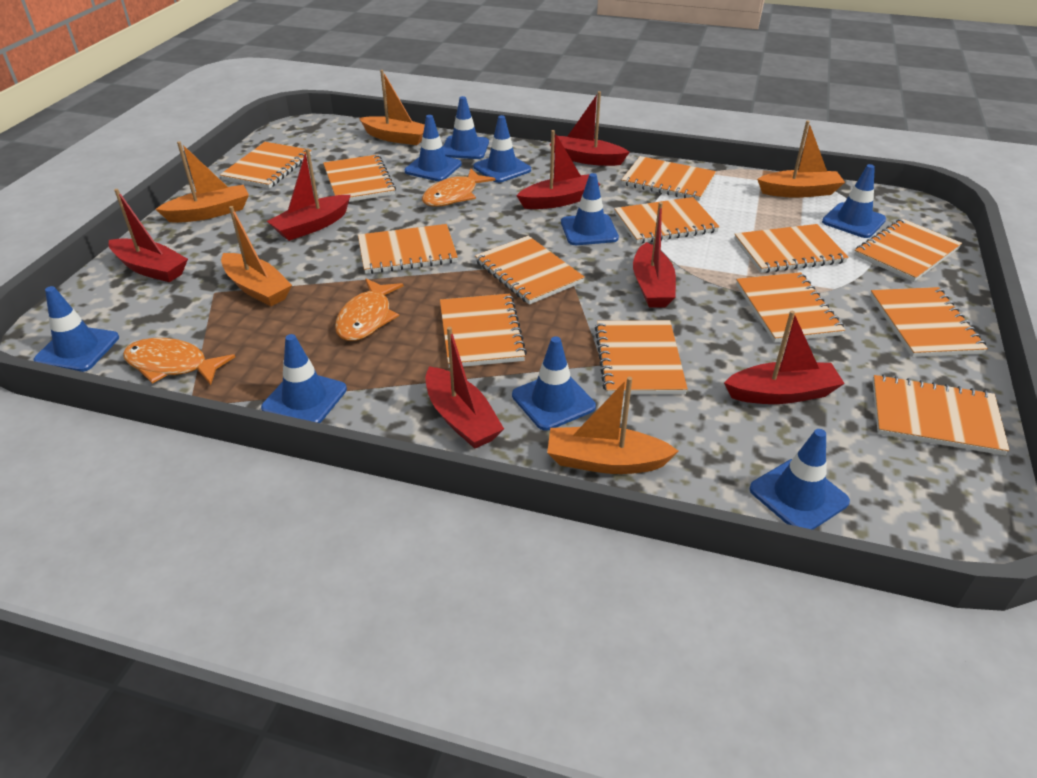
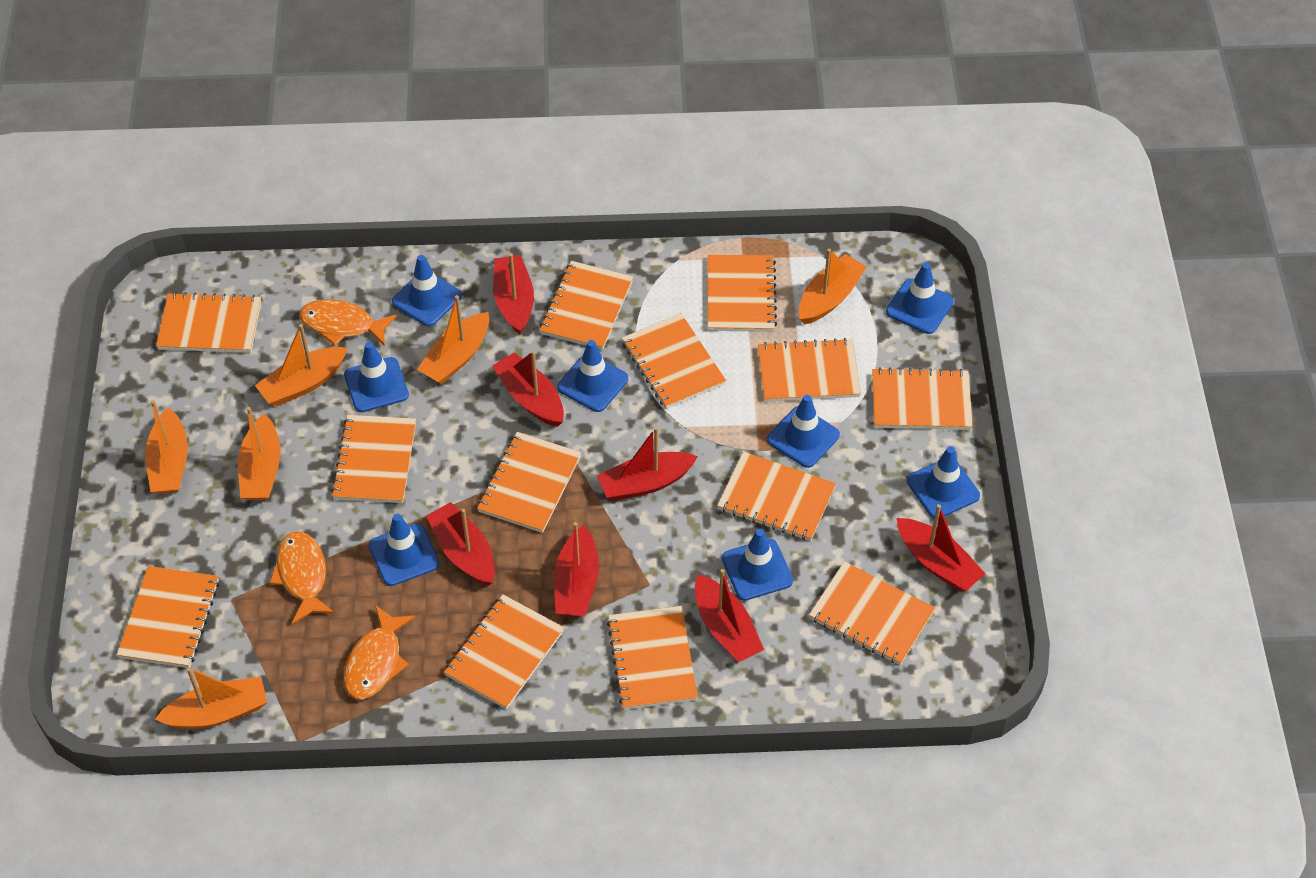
blue traffic cone: 9 -> 8
orange boat: 5 -> 6

